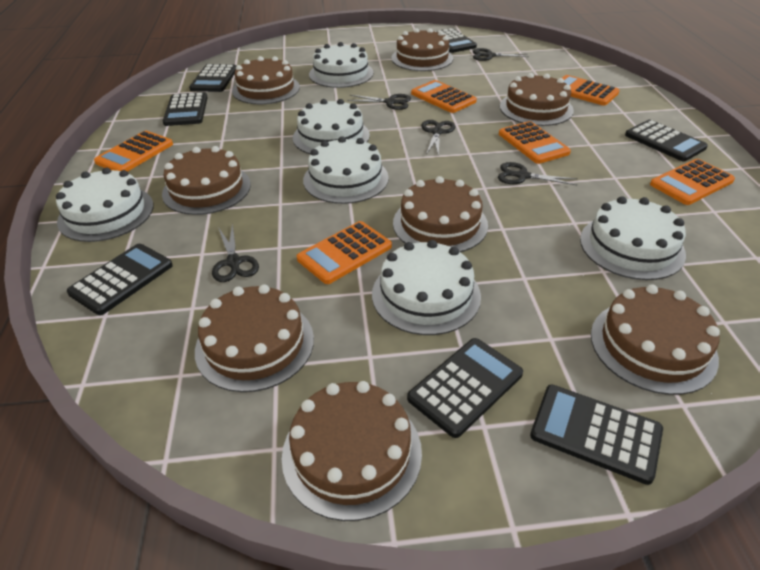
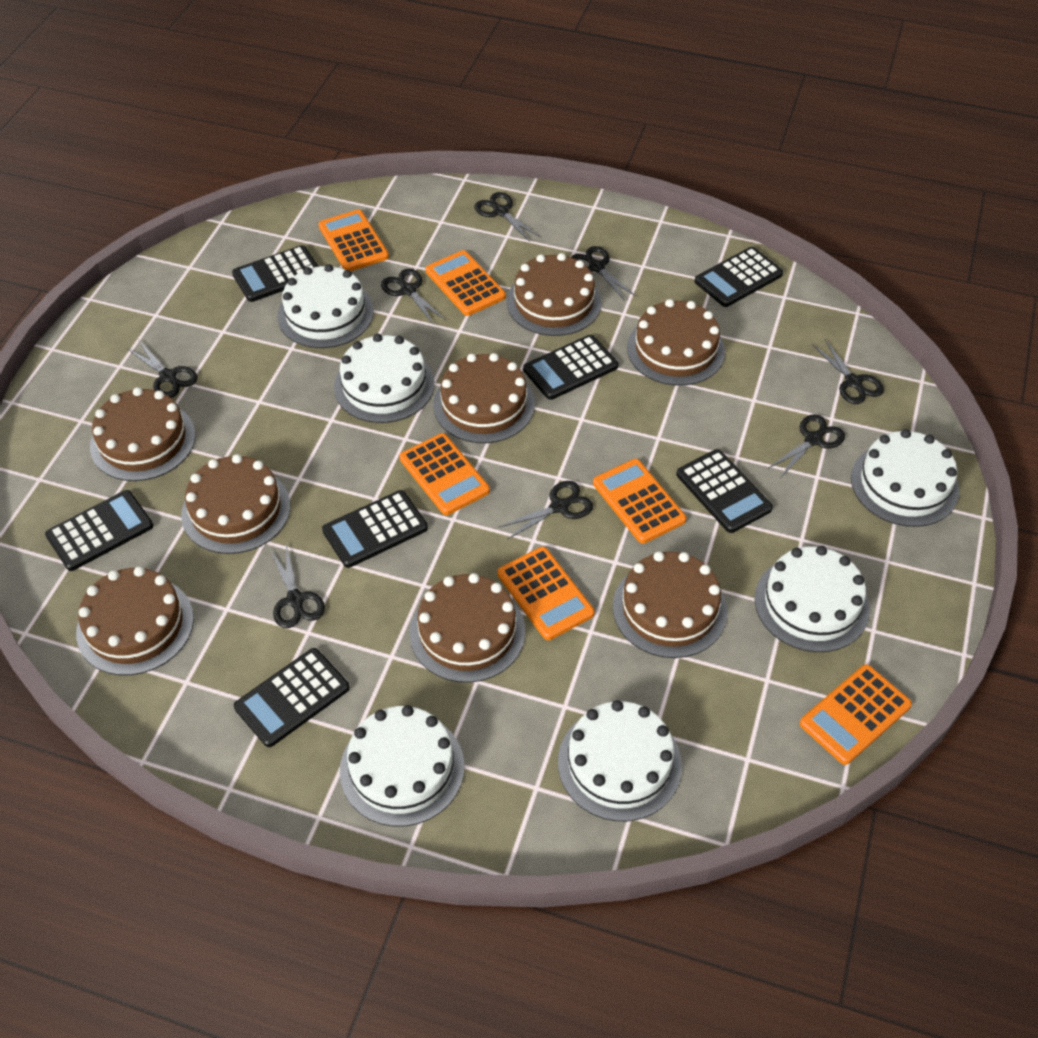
black scissors: 5 -> 8

